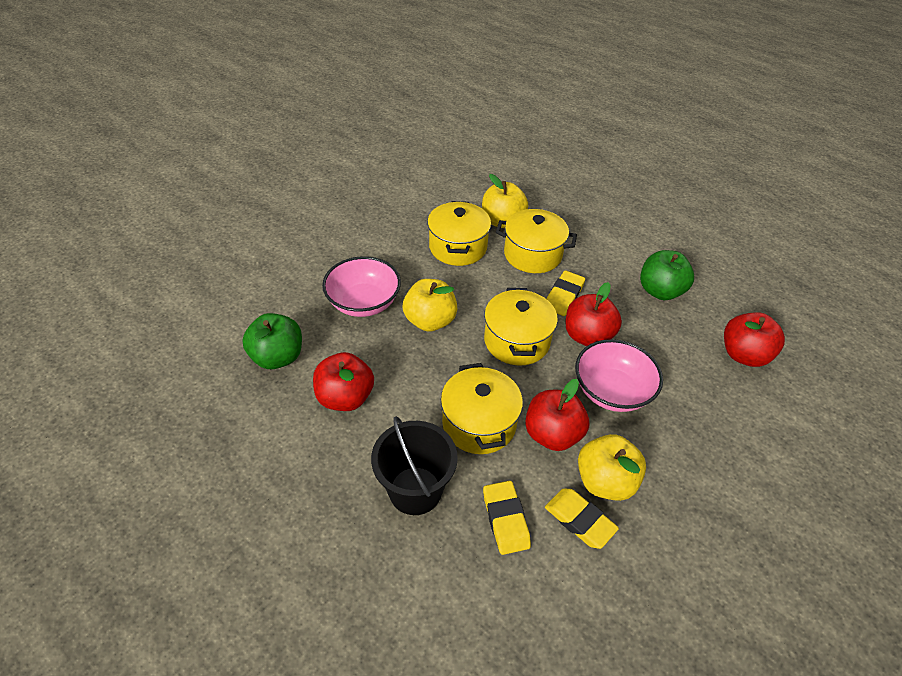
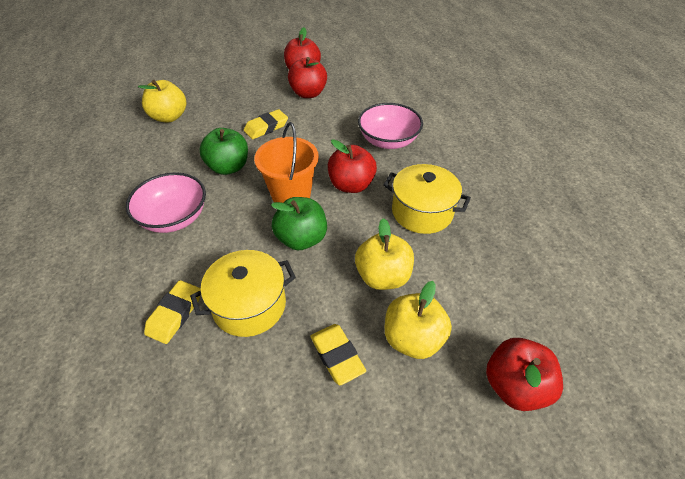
black bucket: 1 -> 0
orange bucket: 0 -> 1
yellow pot: 4 -> 2

